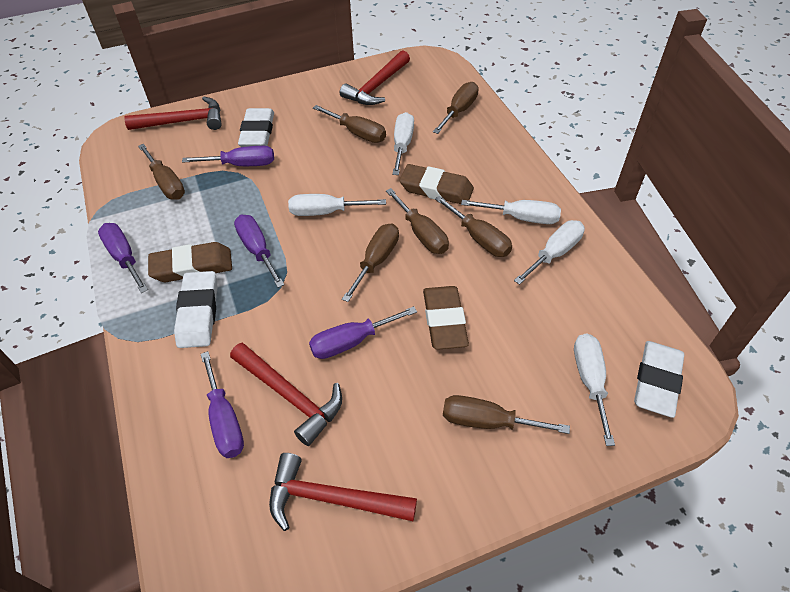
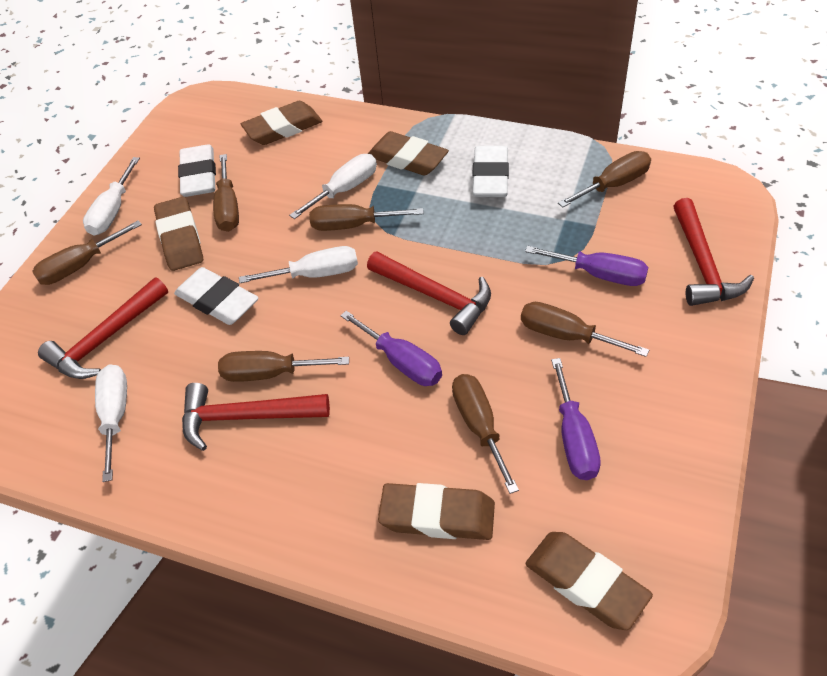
brown eraser: 3 -> 5
purple screwdriver: 5 -> 3
white screwdriver: 5 -> 4

